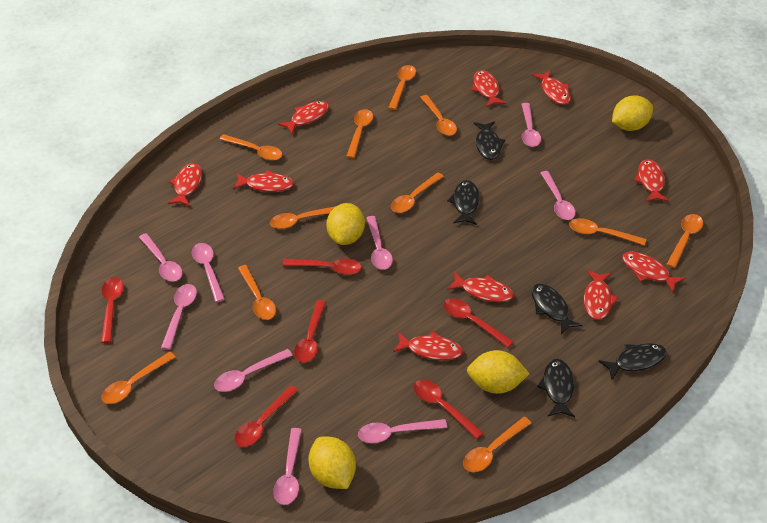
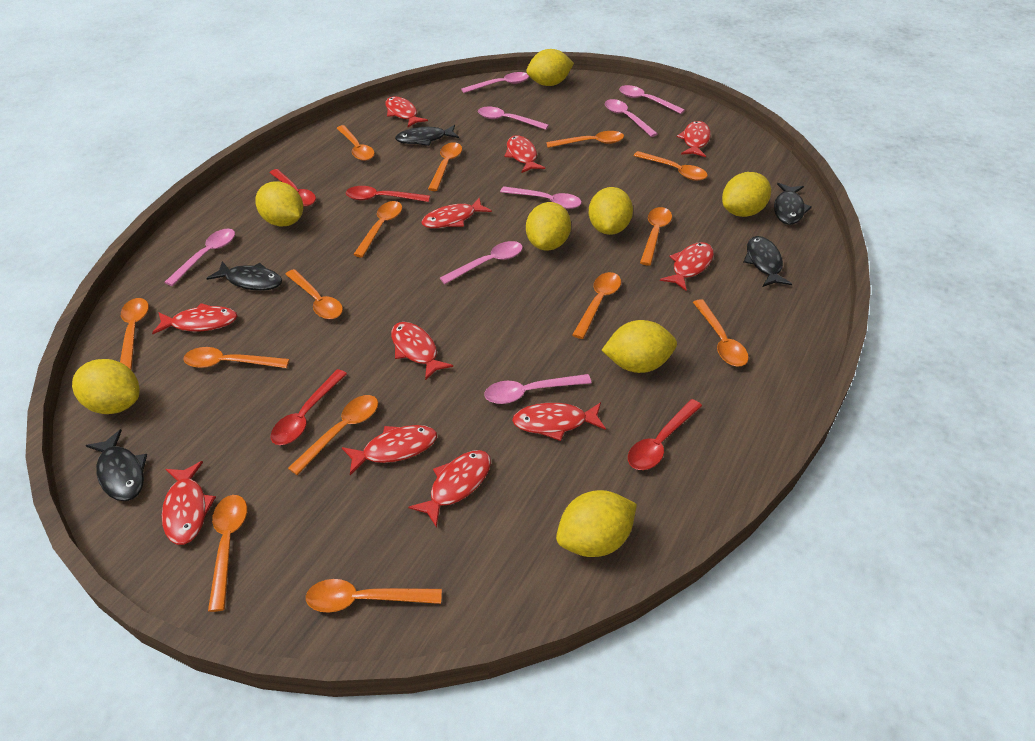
orange spoon: 11 -> 14
pink spoon: 9 -> 8
red fish: 10 -> 11
red spoon: 6 -> 4
yellow lemon: 4 -> 8

